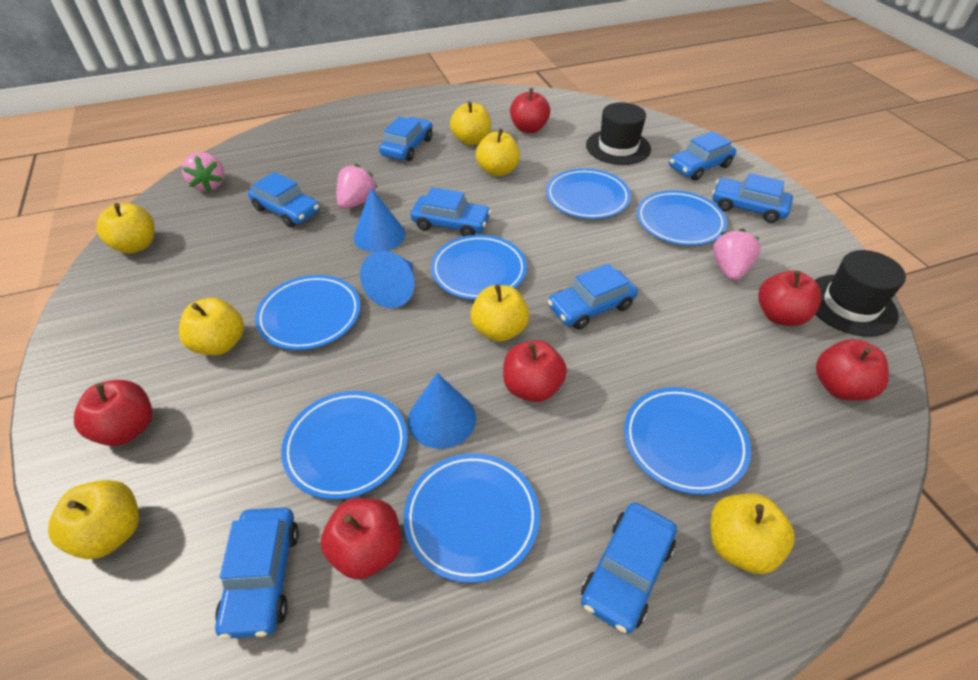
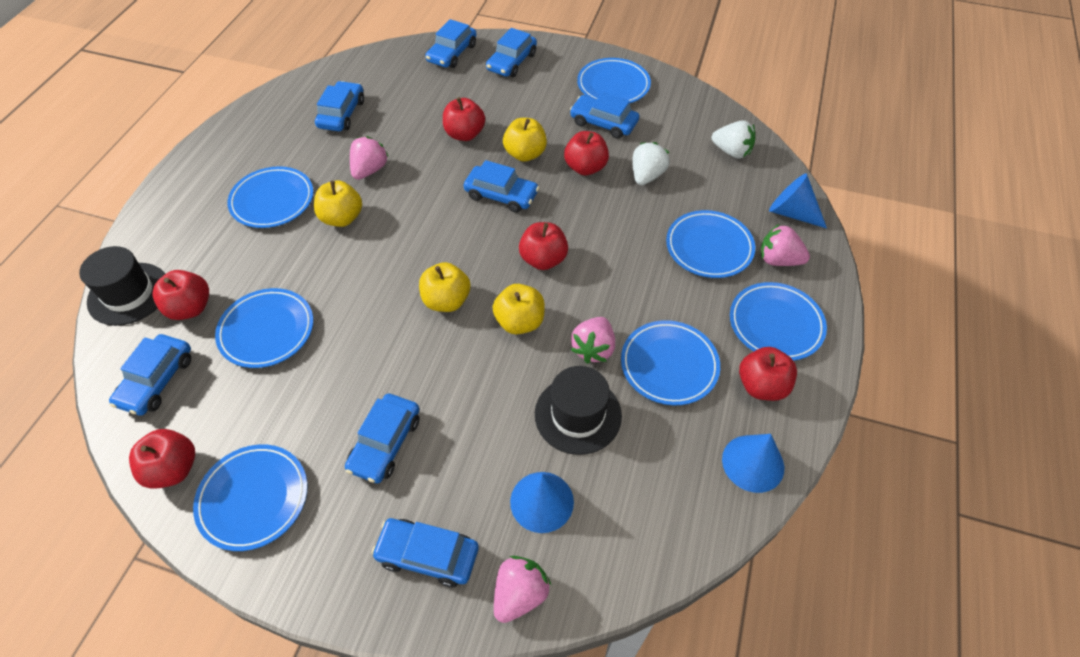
pink strawberry: 3 -> 4
white strawberry: 0 -> 2
yellow apple: 7 -> 4

